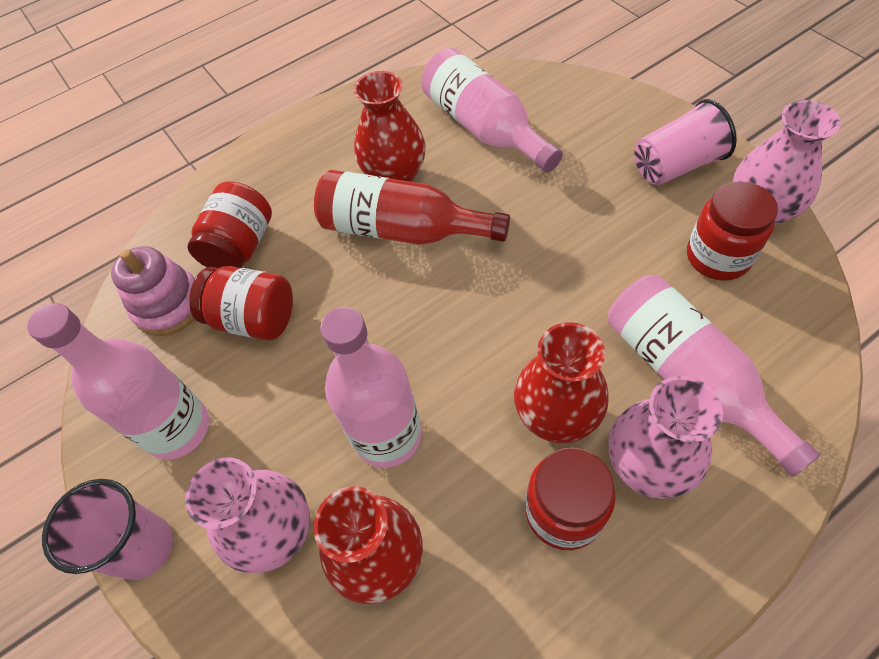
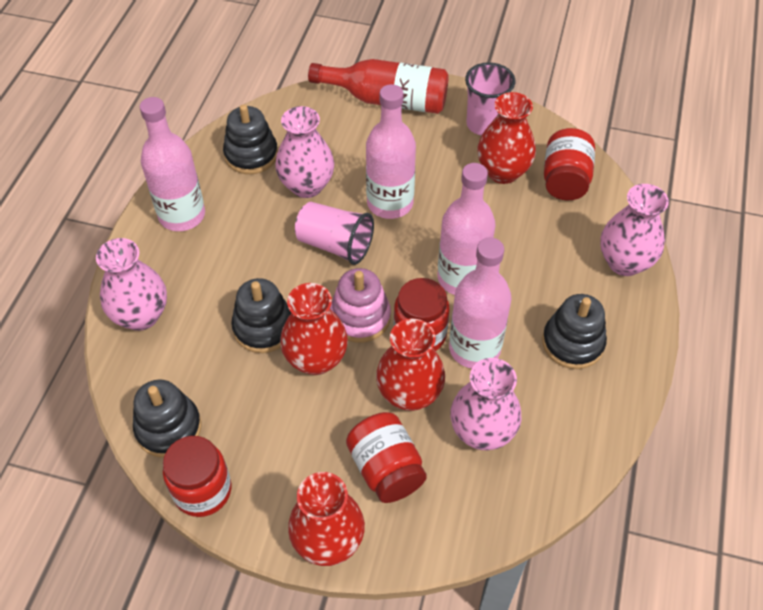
black stacking toy: 0 -> 4
pink vase: 3 -> 4
red vase: 3 -> 4

